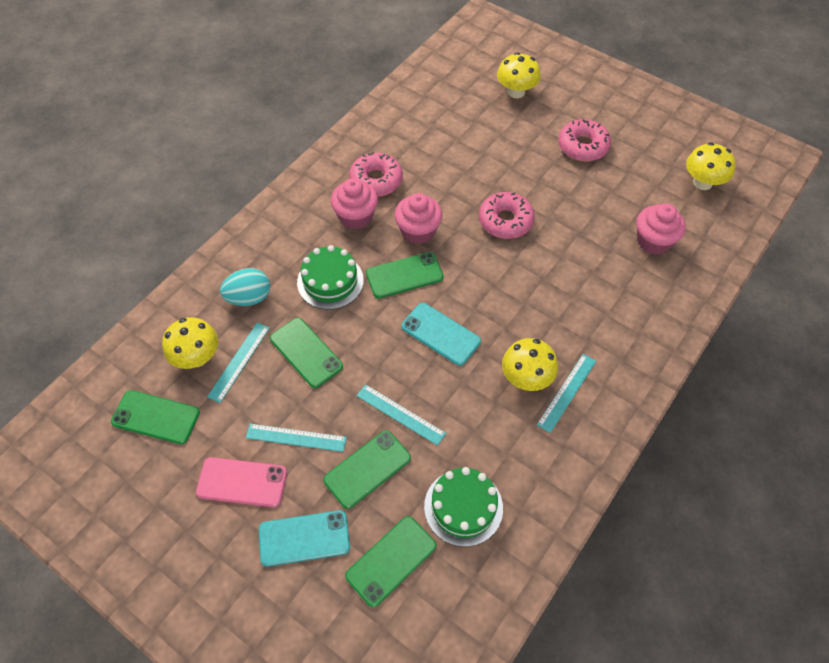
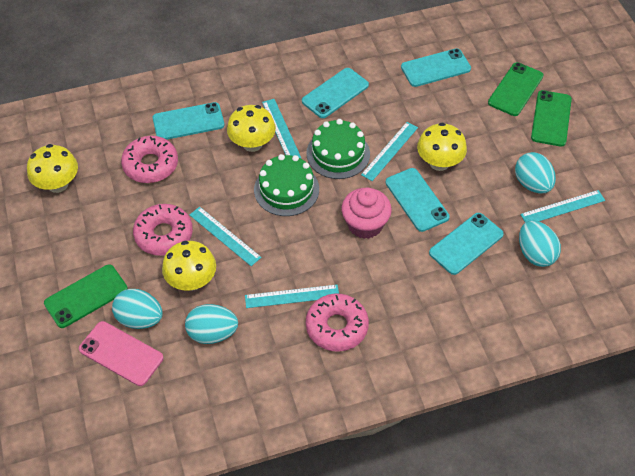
green phone: 5 -> 3
pink cupcake: 3 -> 1
turquoise egg: 1 -> 4
turquoise phone: 2 -> 5
turquoise ruler: 4 -> 5

